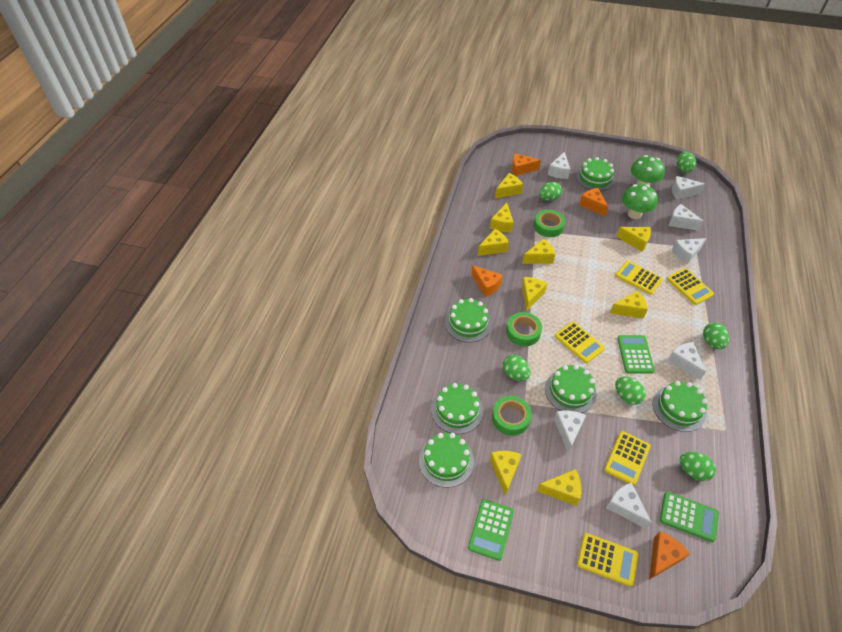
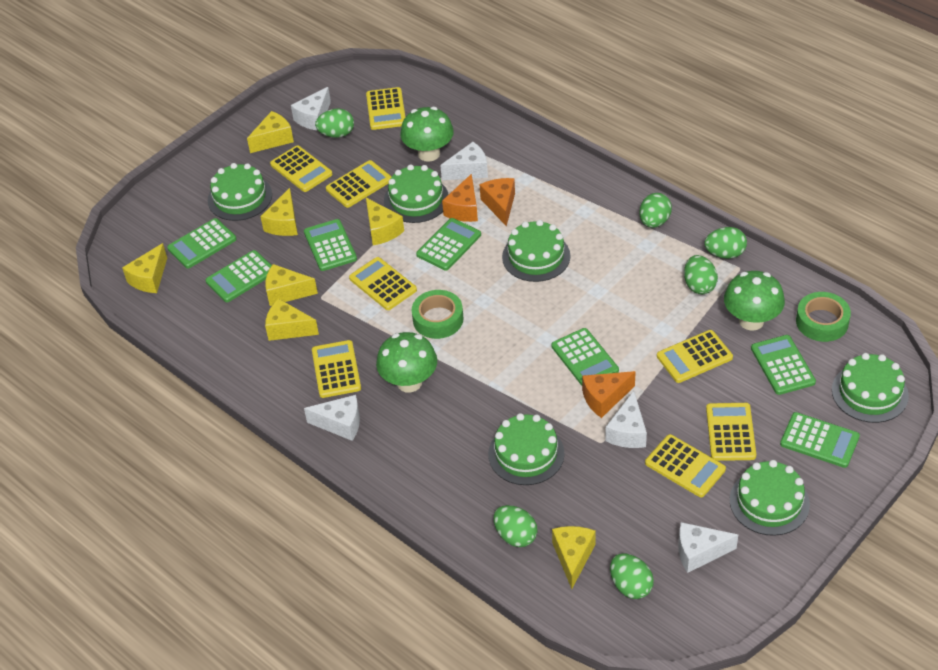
green calculator: 3 -> 7
green mushroom: 2 -> 3
green tape: 3 -> 2
orange cheese: 4 -> 3
white cheese: 7 -> 5
yellow calculator: 5 -> 8
yellow cheese: 9 -> 7

